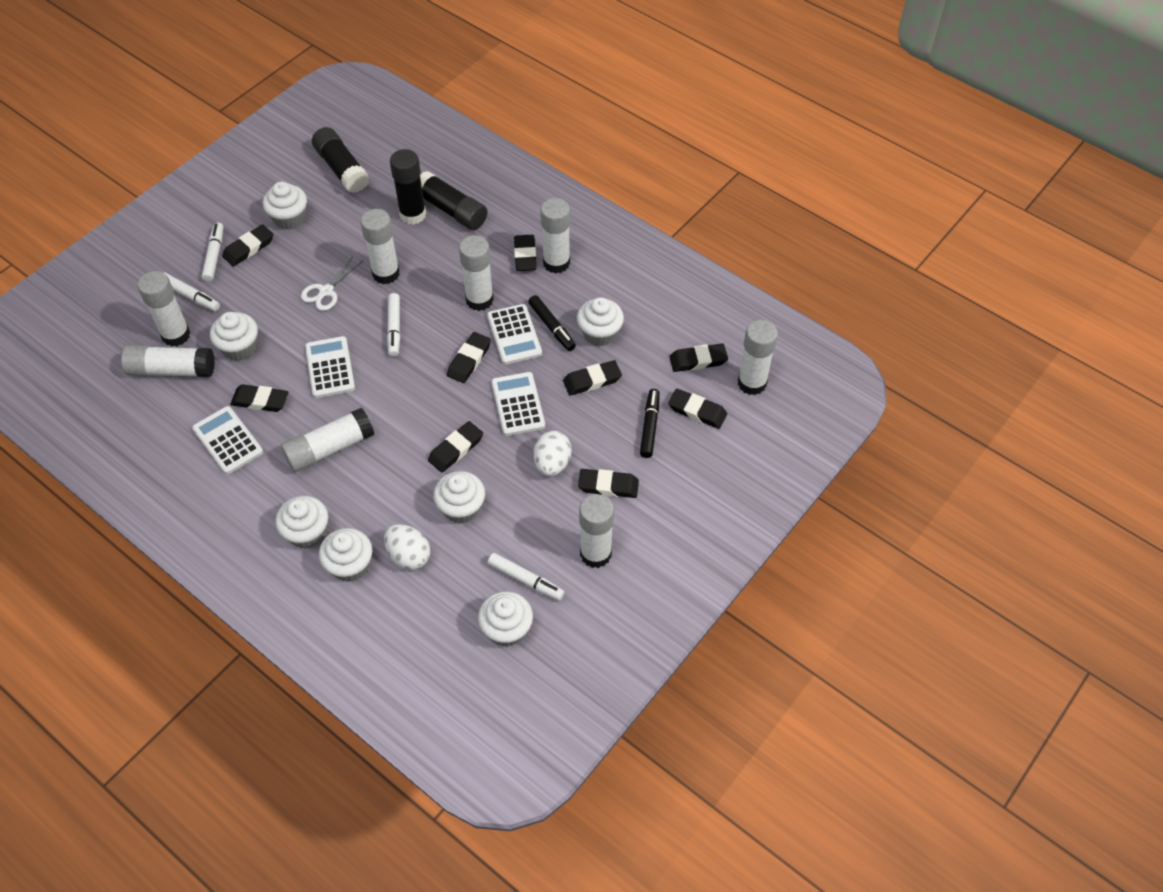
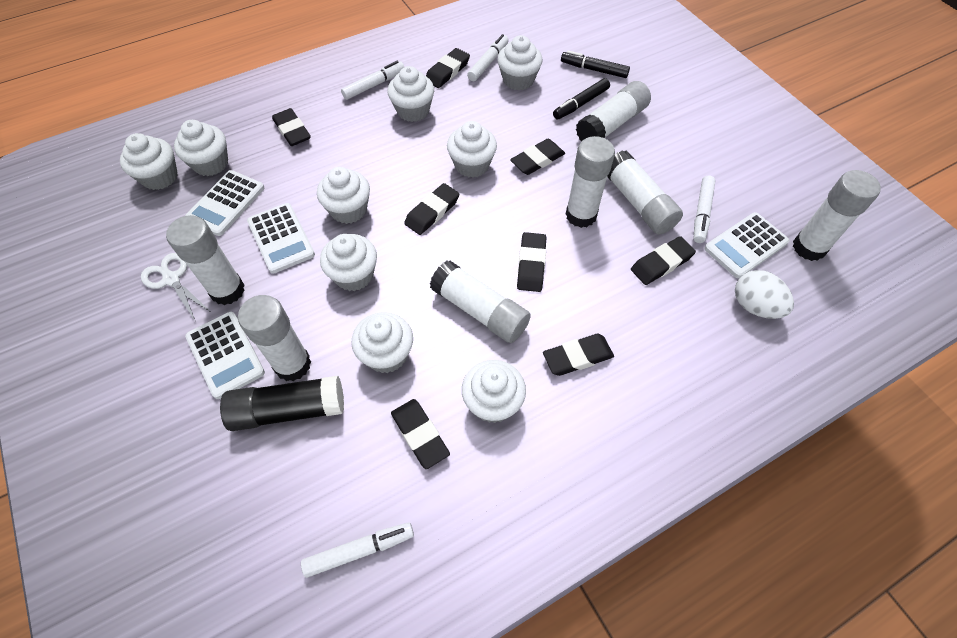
black eraser: 9 -> 8
black glue stick: 3 -> 1
white cupcake: 7 -> 9
white egg: 2 -> 1
white glue stick: 8 -> 7

